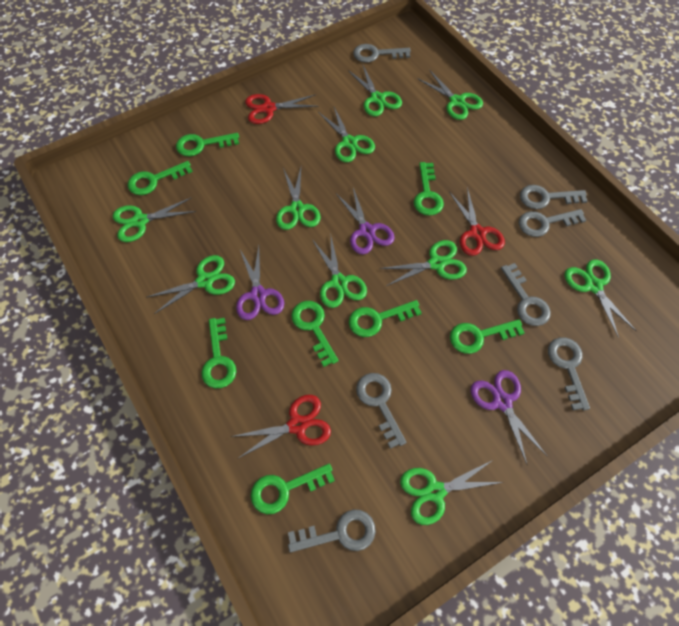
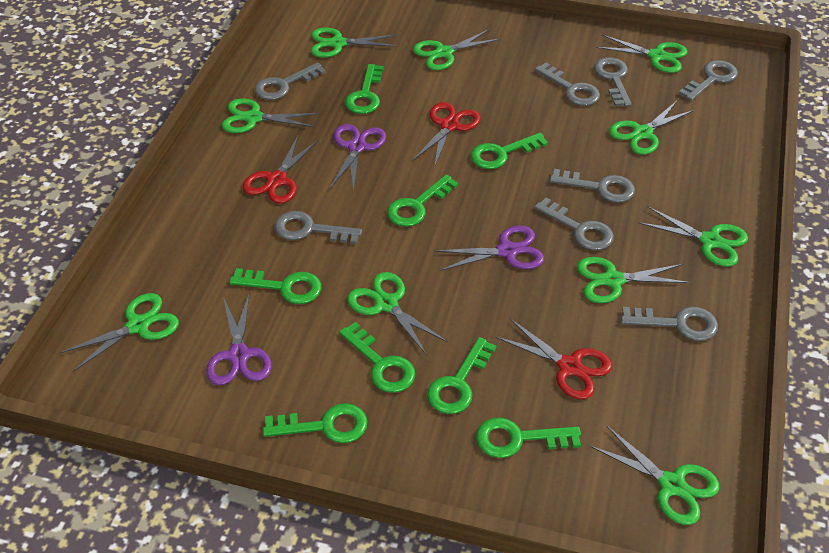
grey key: 7 -> 8

